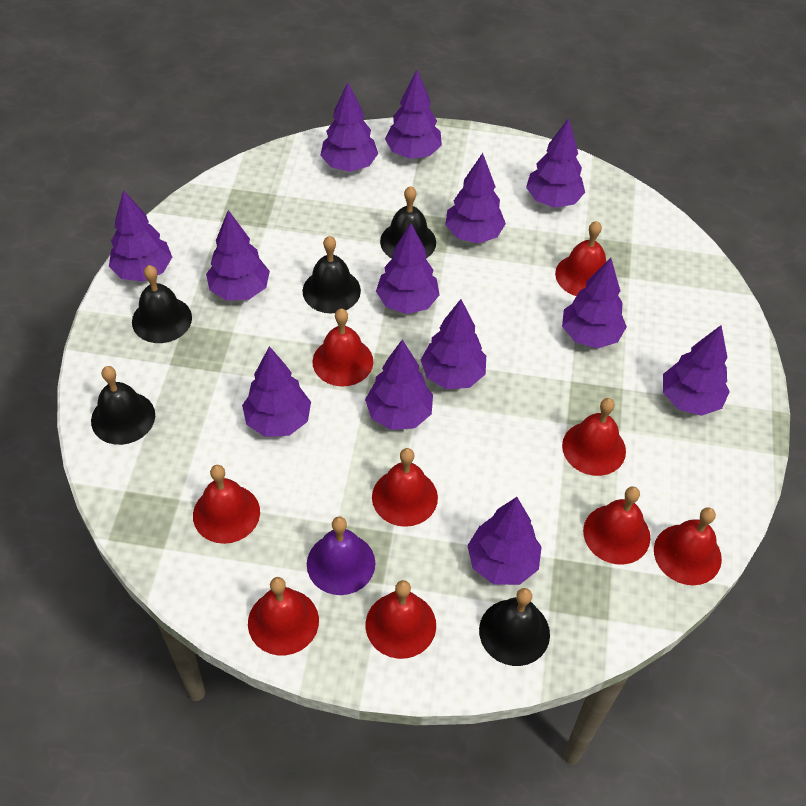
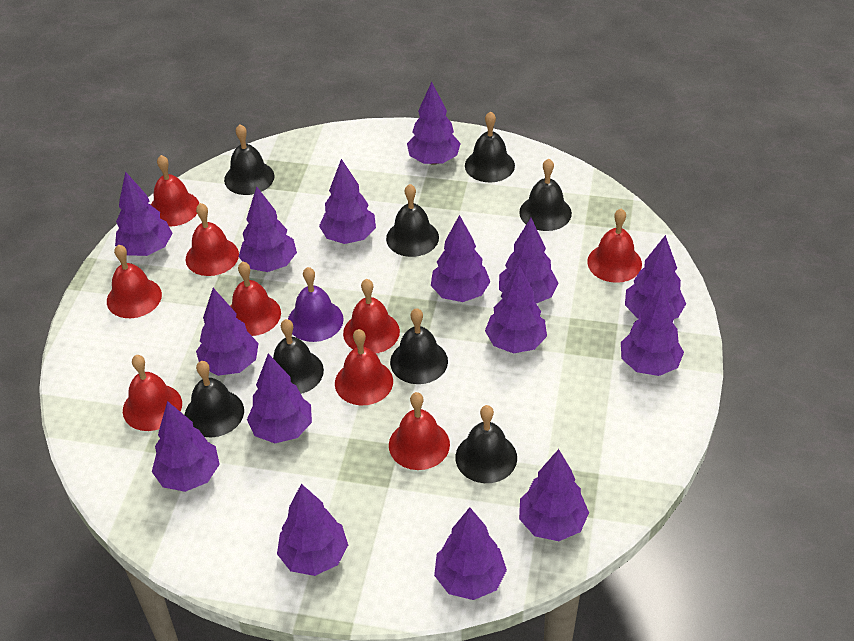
black bell: 5 -> 8
purple tree: 13 -> 15

